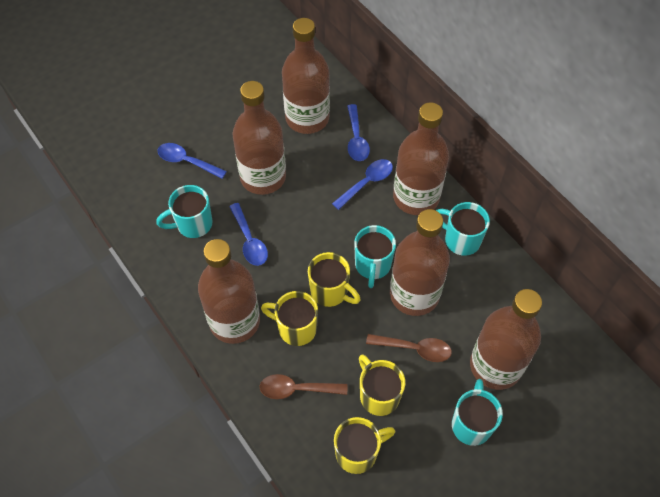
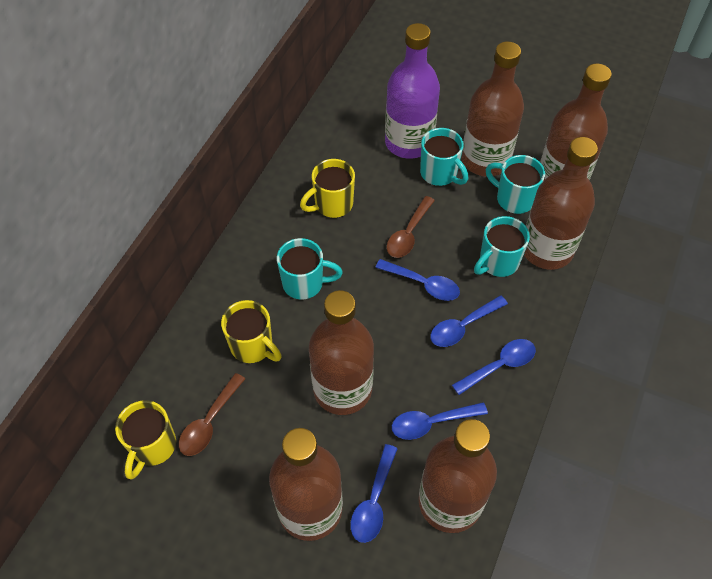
blue spoon: 4 -> 5
purple bottle: 0 -> 1
yellow mug: 4 -> 3

